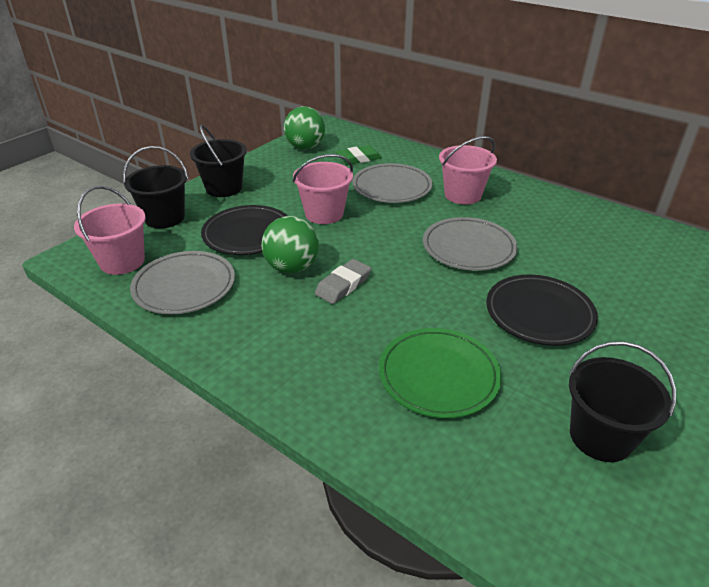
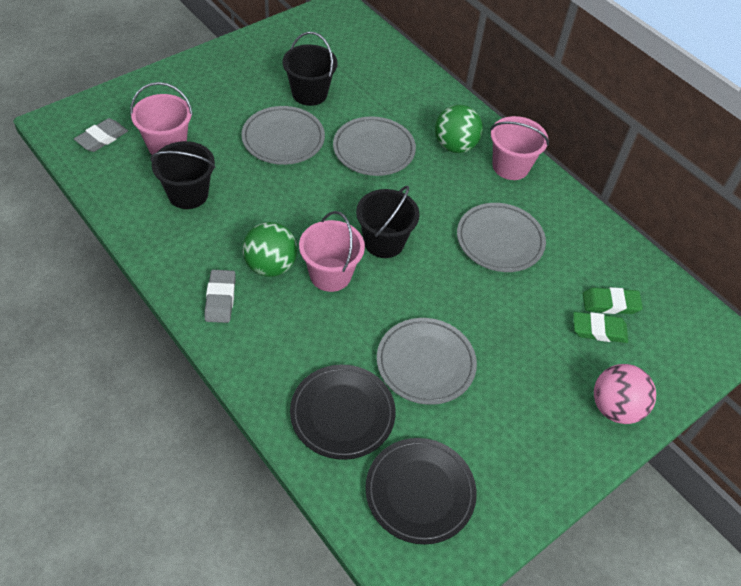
green eraser: 1 -> 2
green plate: 1 -> 0
grey eraser: 1 -> 2
grey plate: 3 -> 4
pink ball: 0 -> 1

